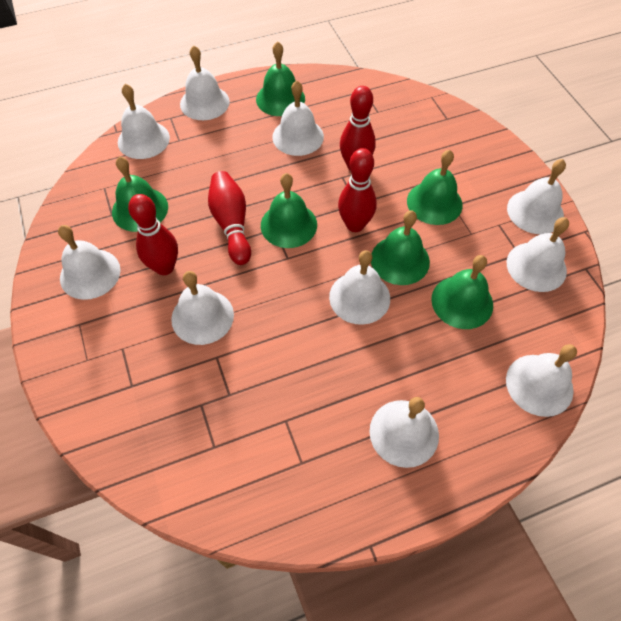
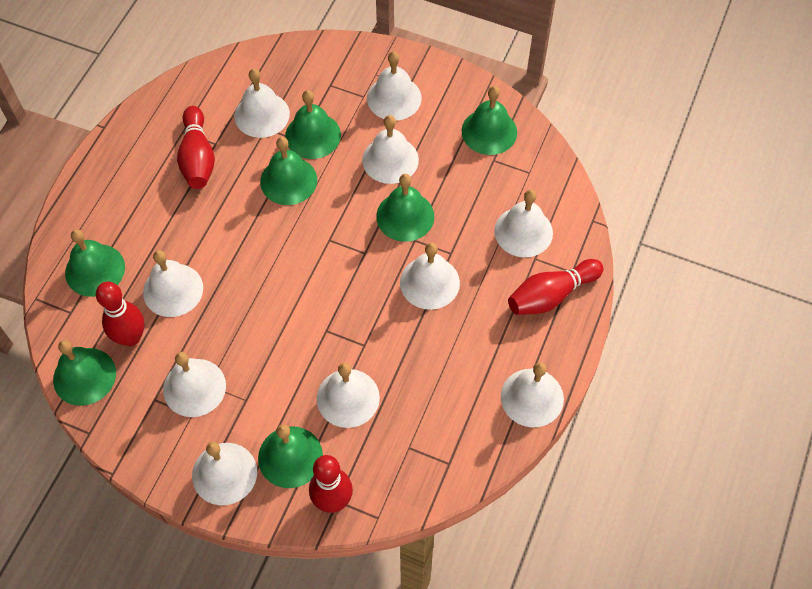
green bell: 6 -> 7

